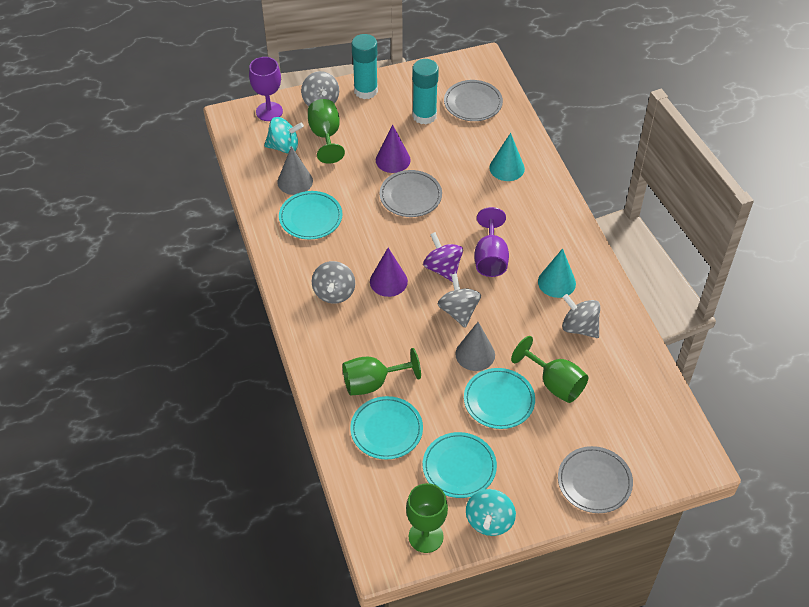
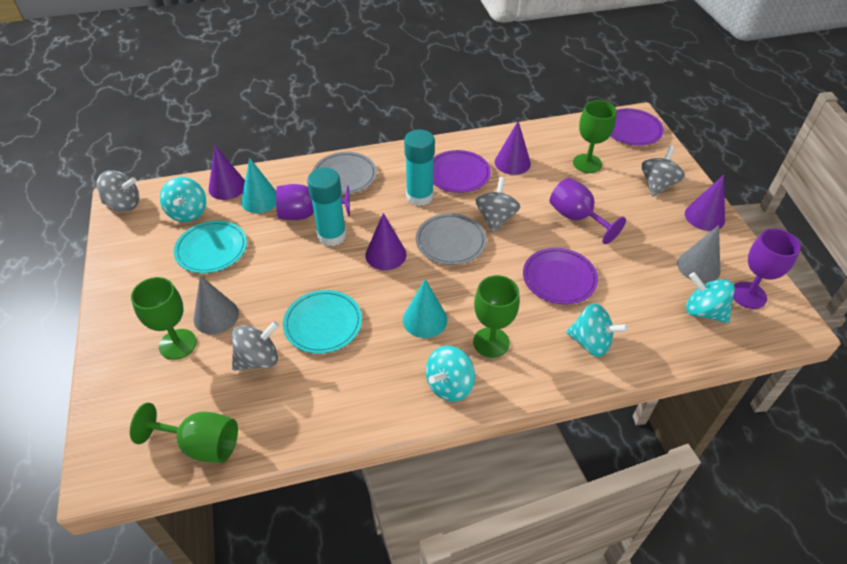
grey plate: 3 -> 2
purple cone: 2 -> 4
purple goblet: 2 -> 3
purple plate: 0 -> 3
purple spinning top: 1 -> 0
turquoise plate: 4 -> 2
turquoise spinning top: 2 -> 4

